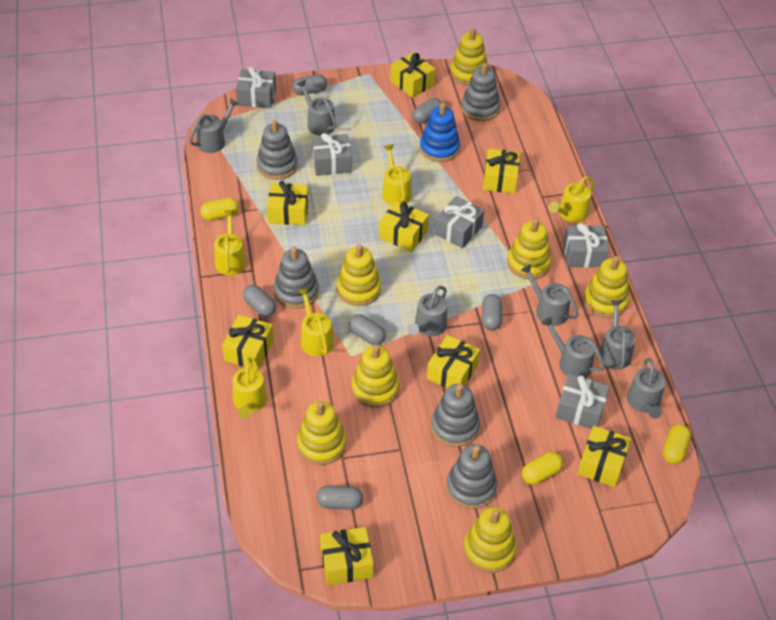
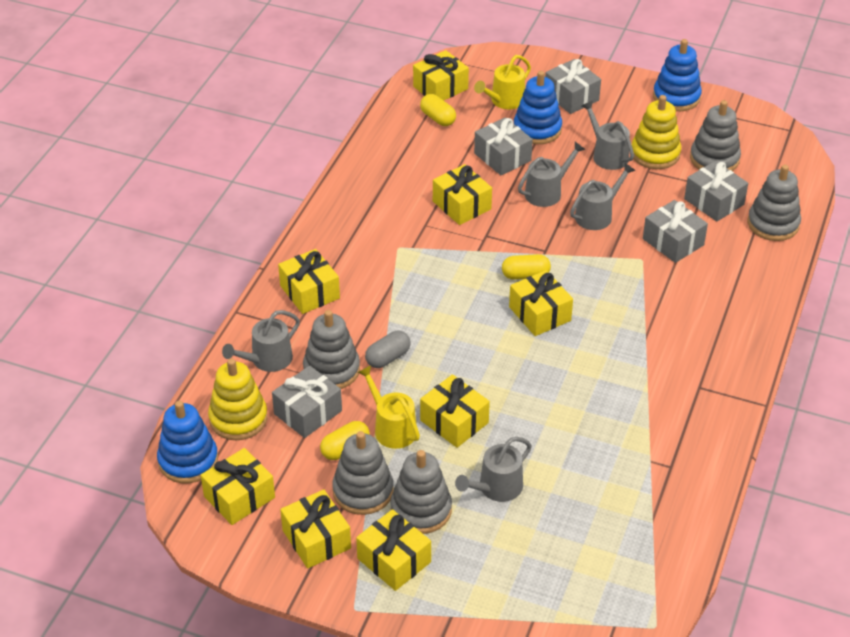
blue stacking toy: 1 -> 3
grey capsule: 6 -> 1
grey watering can: 7 -> 5
yellow stacking toy: 7 -> 2
yellow watering can: 5 -> 2

